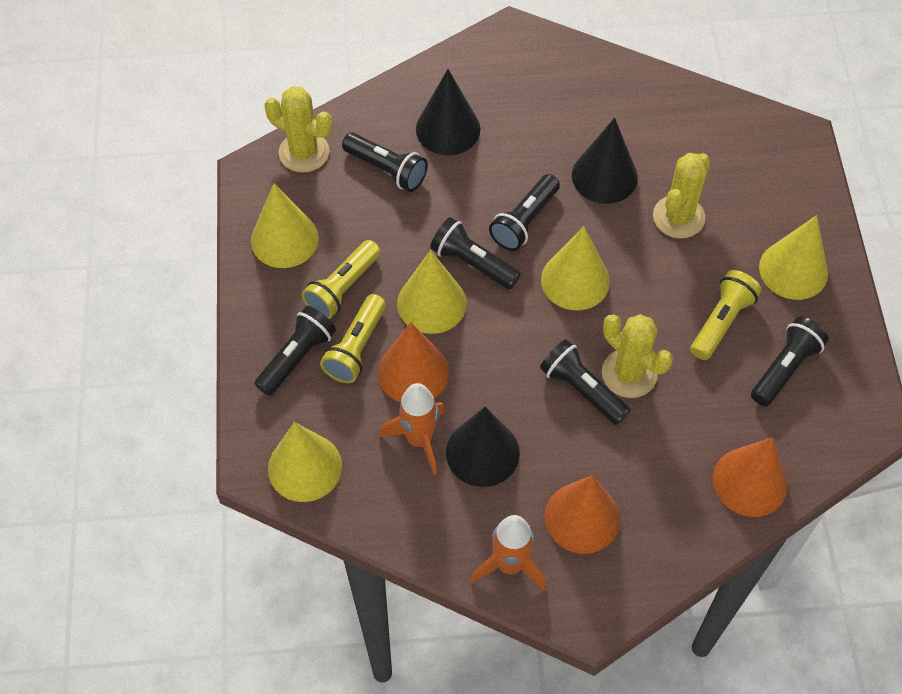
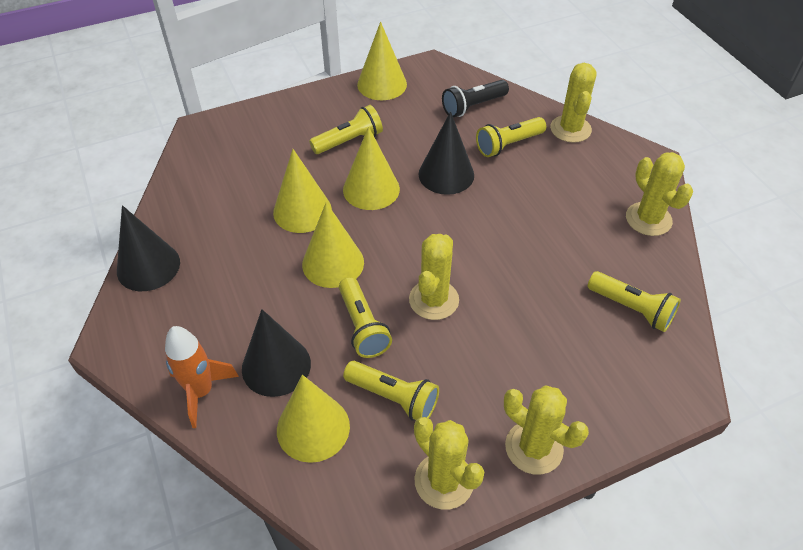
black flashlight: 6 -> 1
orange cone: 3 -> 0
orange rocket: 2 -> 1
yellow cactus: 3 -> 5
yellow flashlight: 3 -> 5

